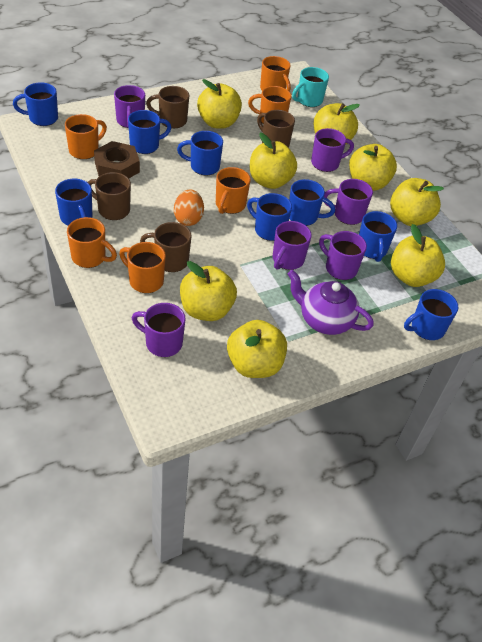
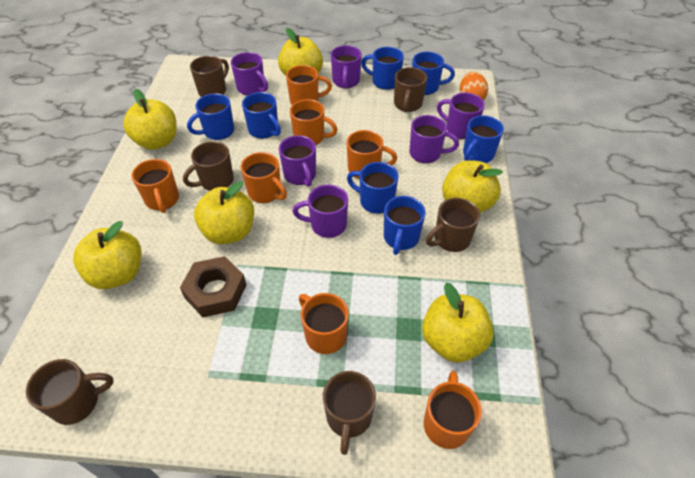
blue mug: 8 -> 7
brown mug: 4 -> 6
orange mug: 6 -> 7
purple teapot: 1 -> 0
turquoise mug: 1 -> 0
yellow apple: 8 -> 6

